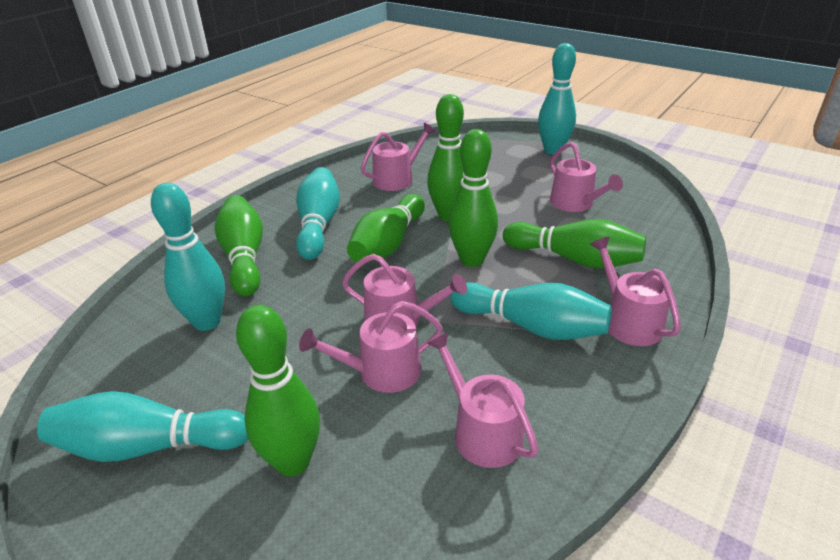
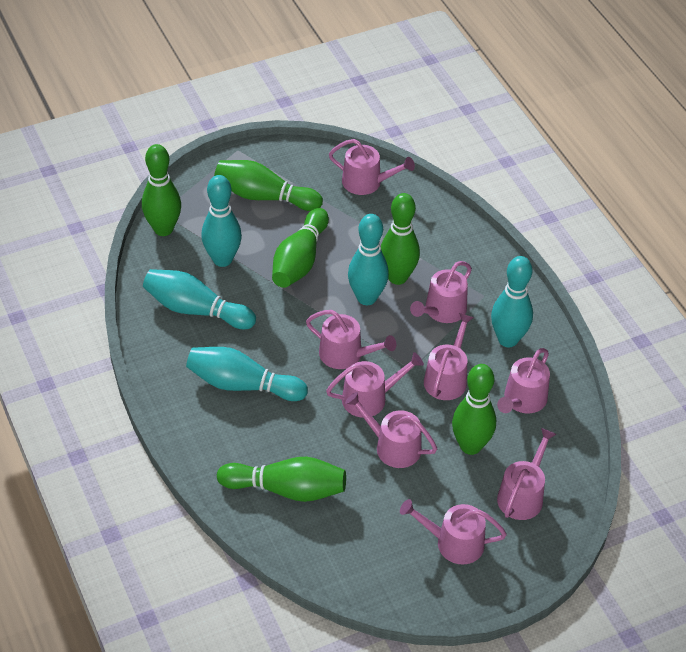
pink watering can: 6 -> 9

